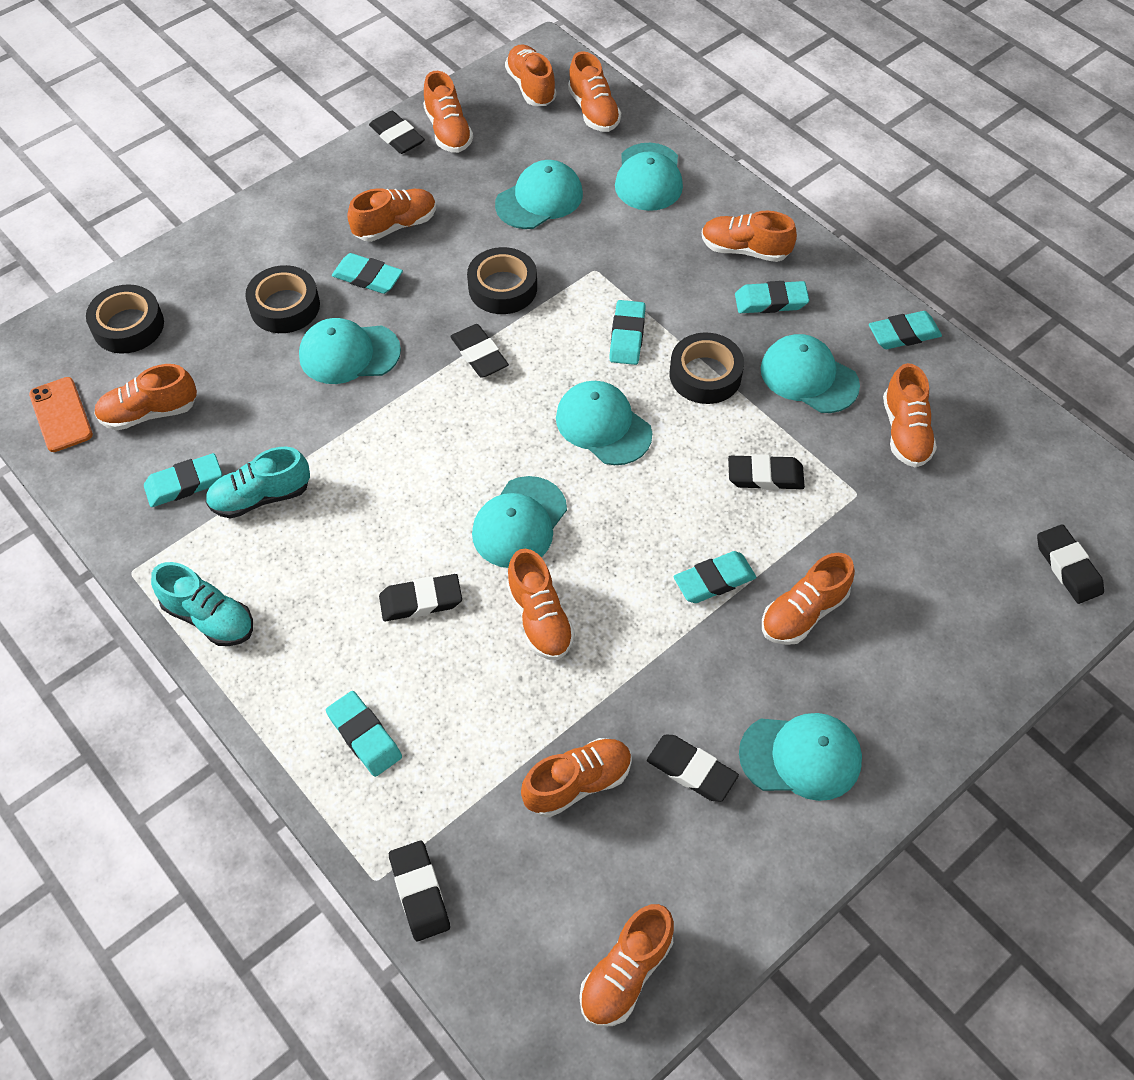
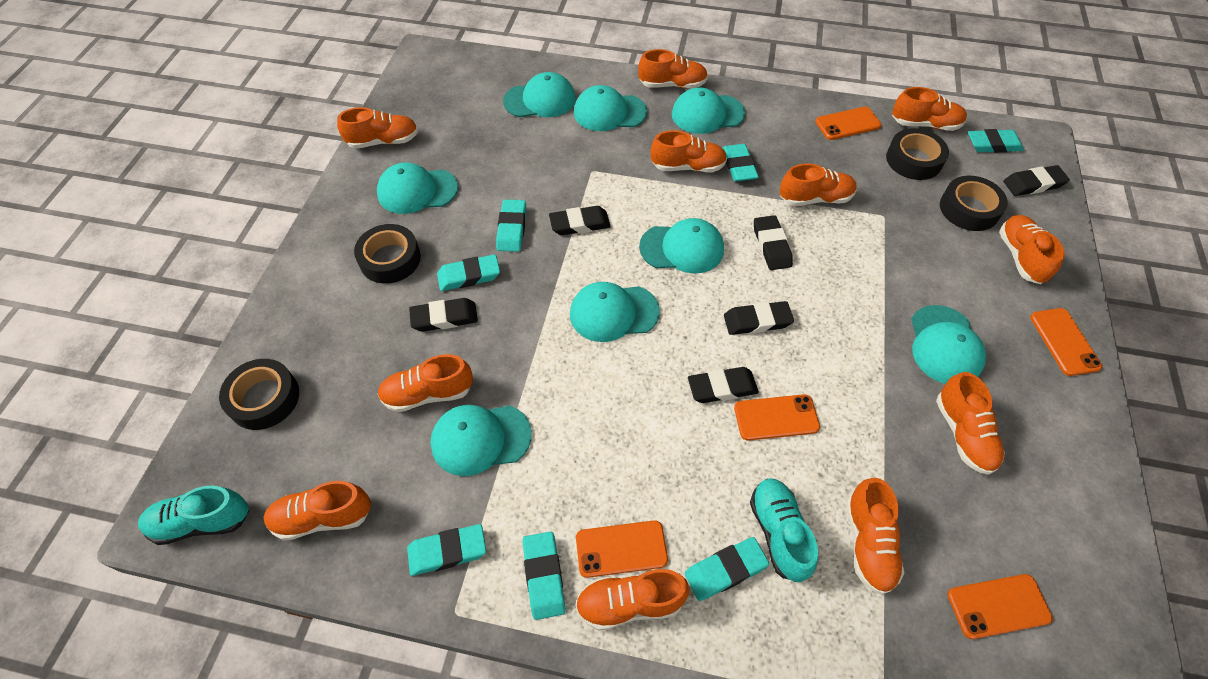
black eraser: 7 -> 6
orange phone: 1 -> 5
turquoise cap: 7 -> 8

